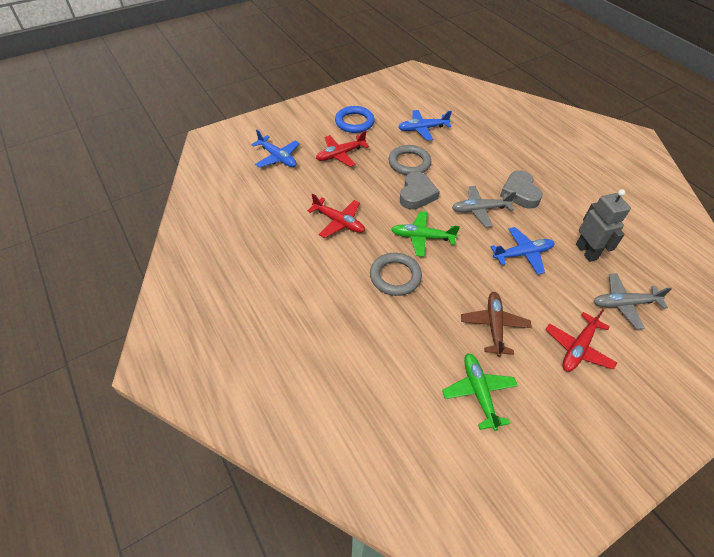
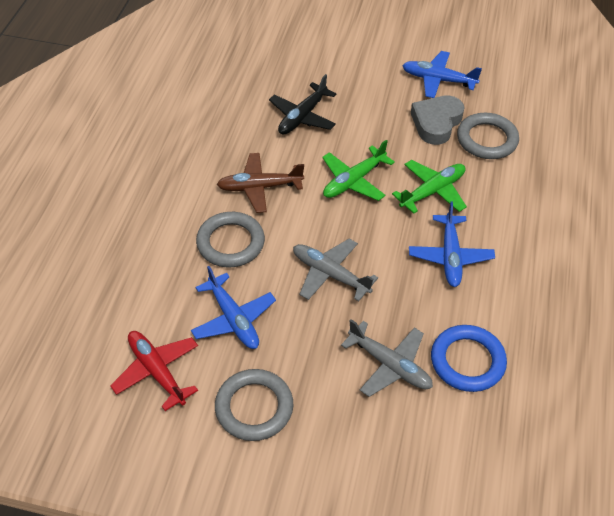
black plane: 0 -> 1
grey heart: 2 -> 1
grey ring: 2 -> 3
grey robot: 1 -> 0
red plane: 3 -> 1

